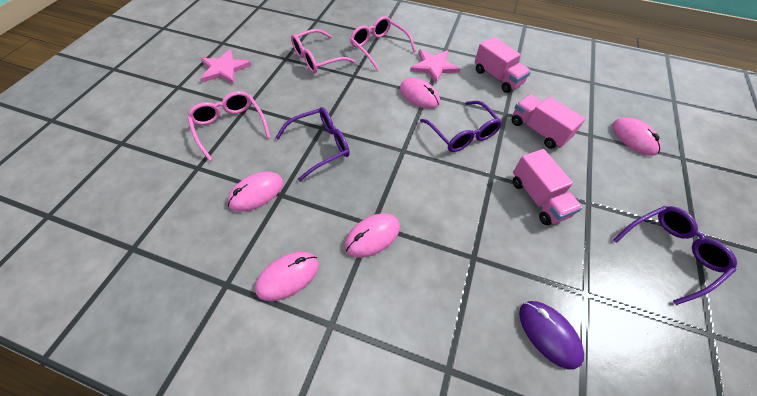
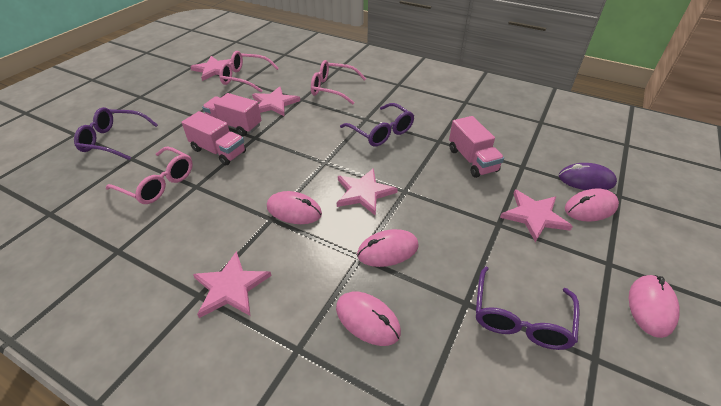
pink star: 2 -> 5

